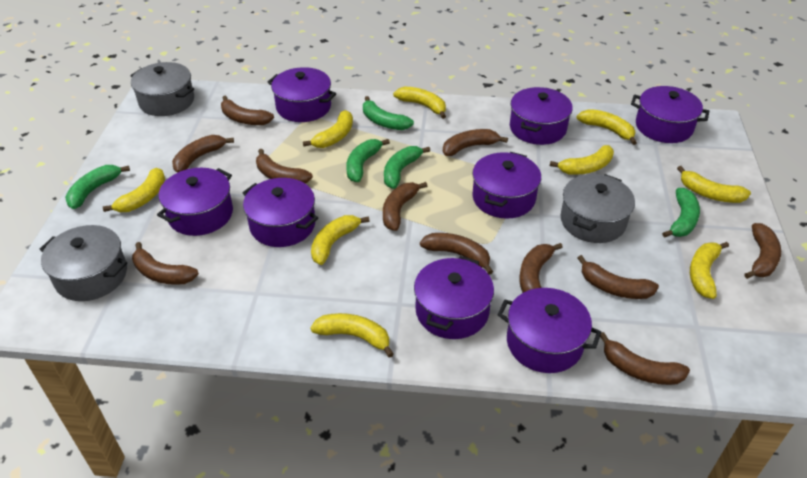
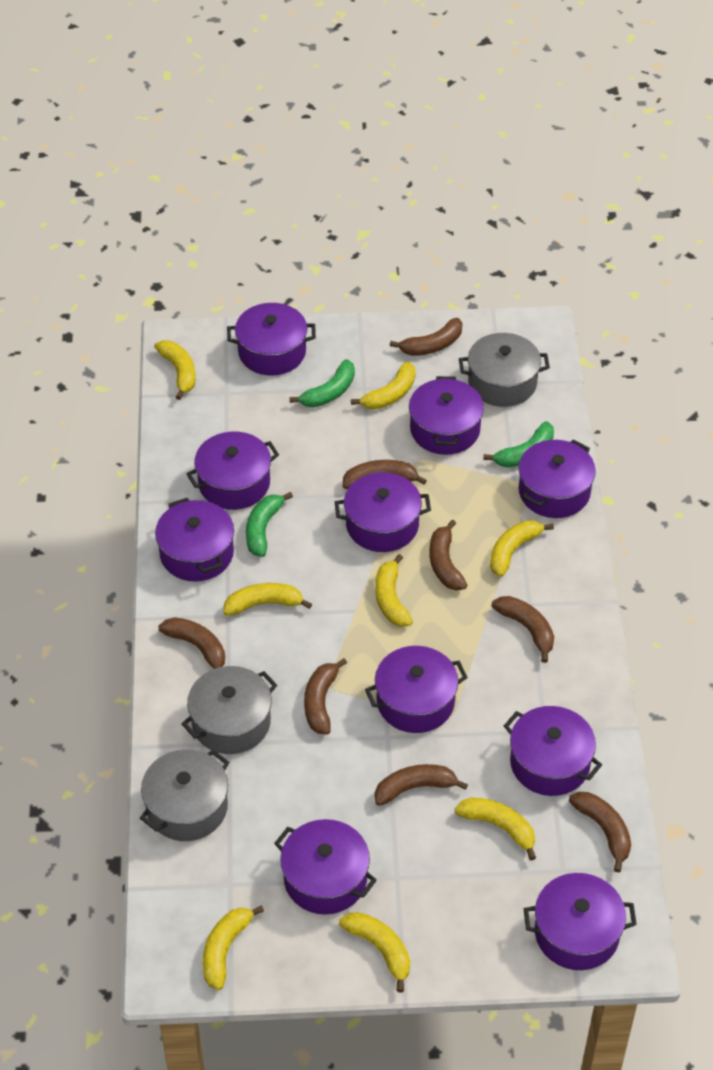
brown banana: 11 -> 8
green banana: 5 -> 3
purple pot: 8 -> 10
yellow banana: 9 -> 8

